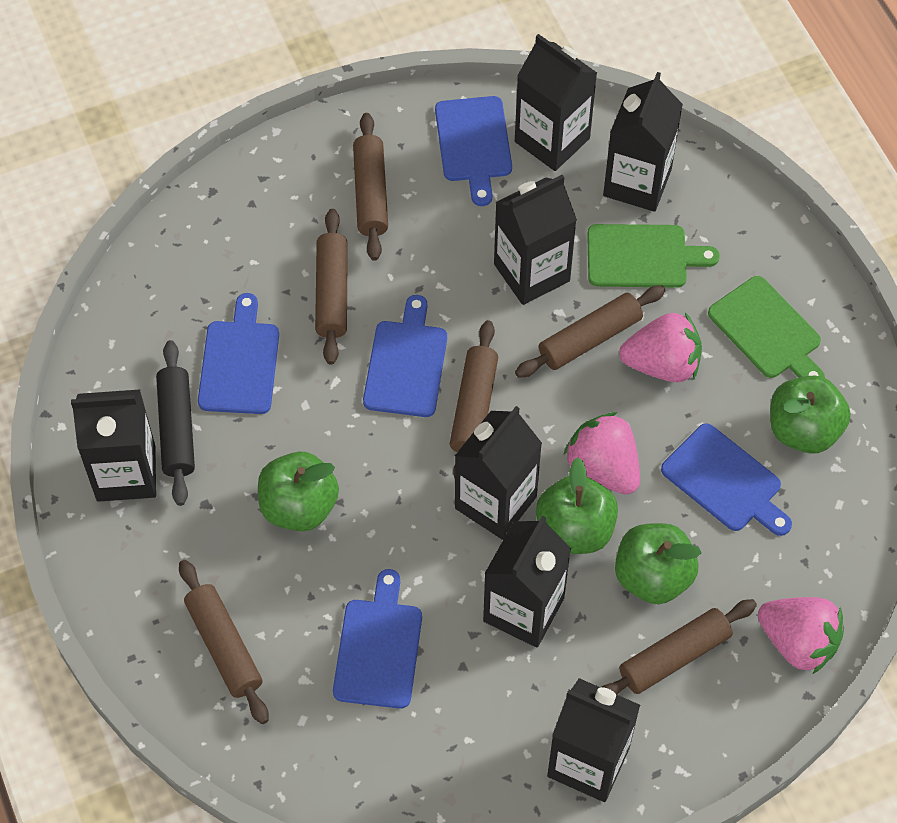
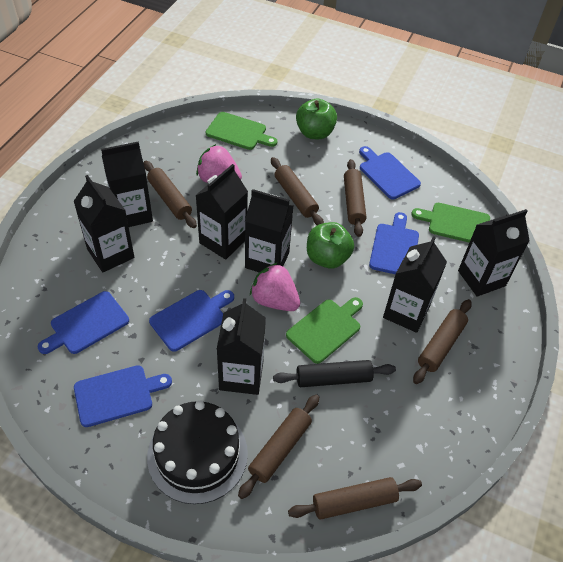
black cake: 0 -> 1
green apple: 4 -> 2
green cutting board: 2 -> 3
pink strawberry: 3 -> 2

